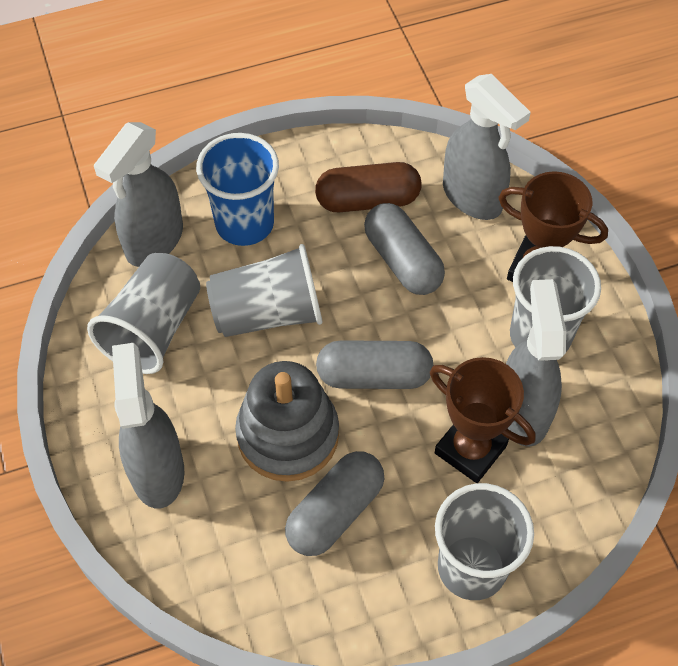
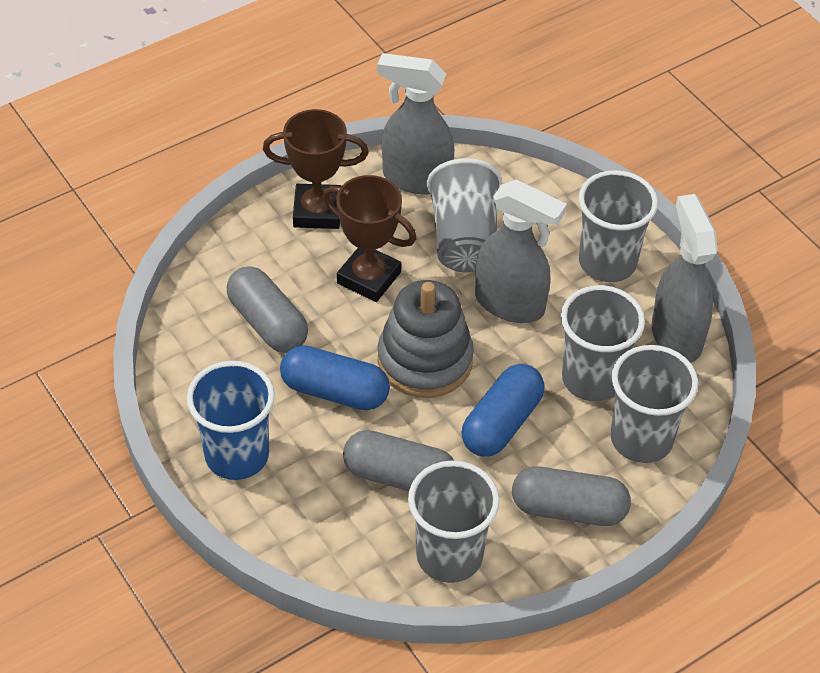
blue capsule: 0 -> 2
brown capsule: 1 -> 0
grey cup: 4 -> 5
grey spray bottle: 4 -> 3

